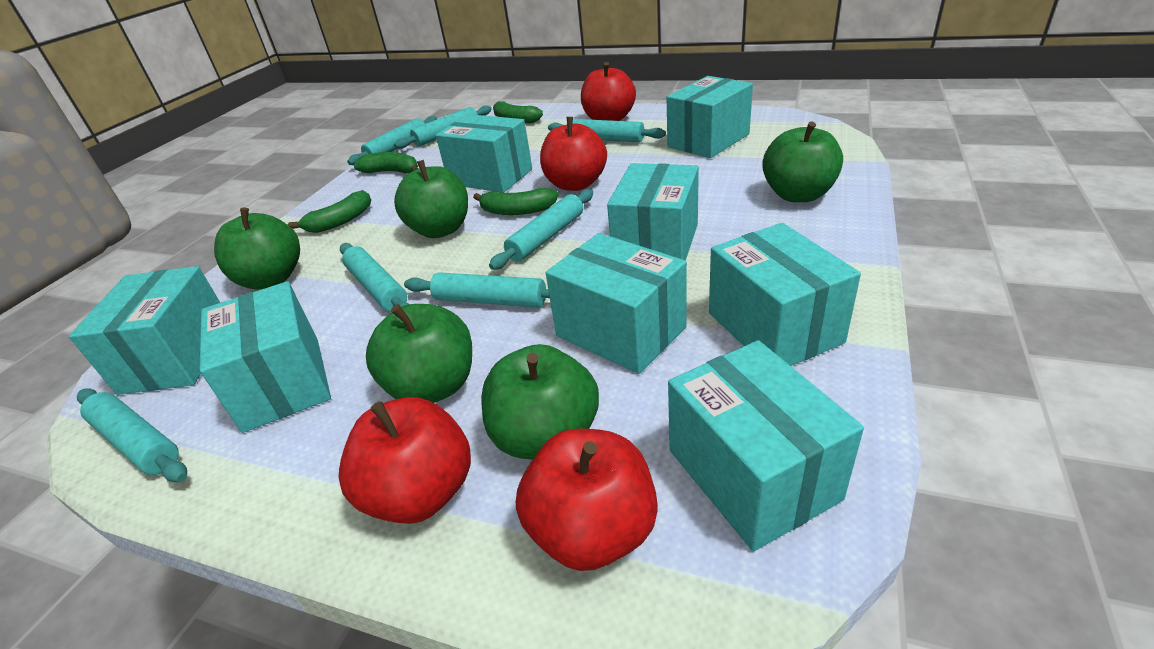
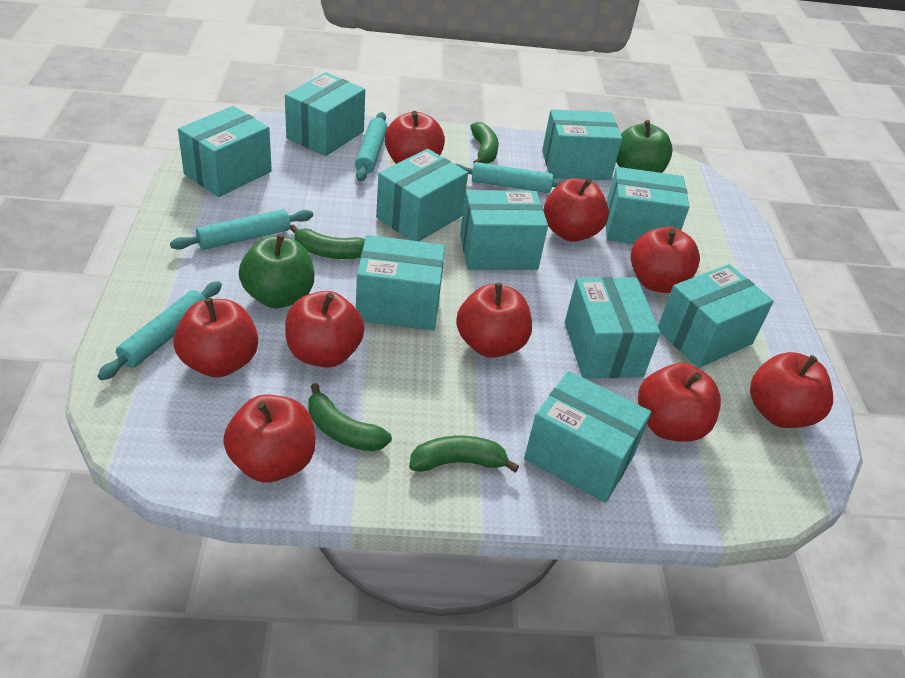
green apple: 5 -> 2
red apple: 4 -> 9
turquoise box: 8 -> 10
turquoise rolling pin: 7 -> 4

